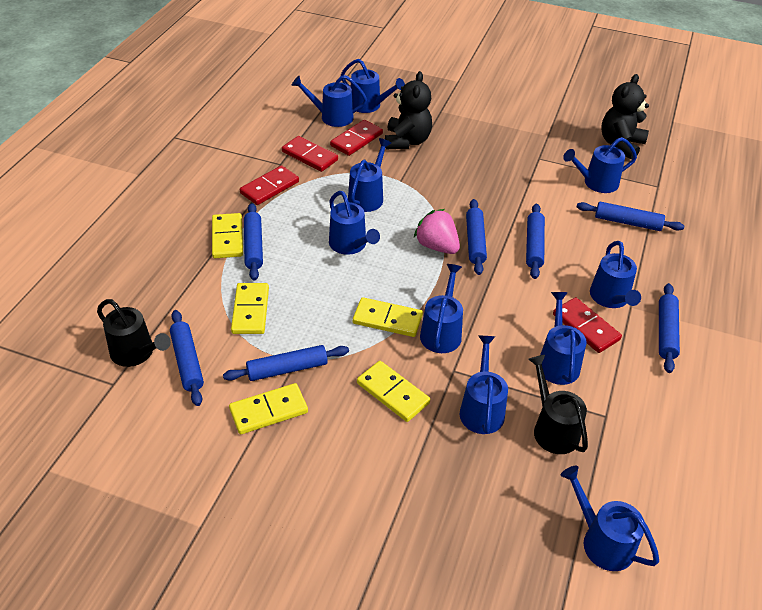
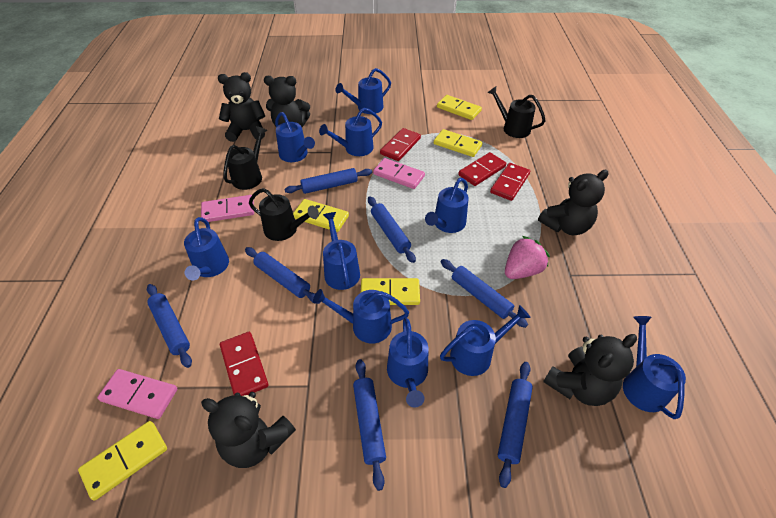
black teddy bear: 2 -> 5
black watering can: 2 -> 3
pink domino: 0 -> 3

